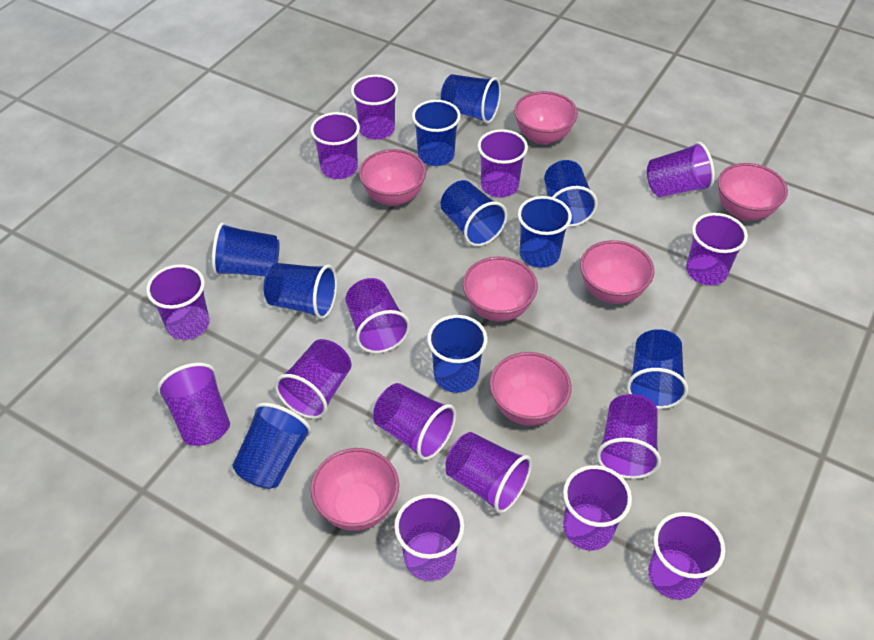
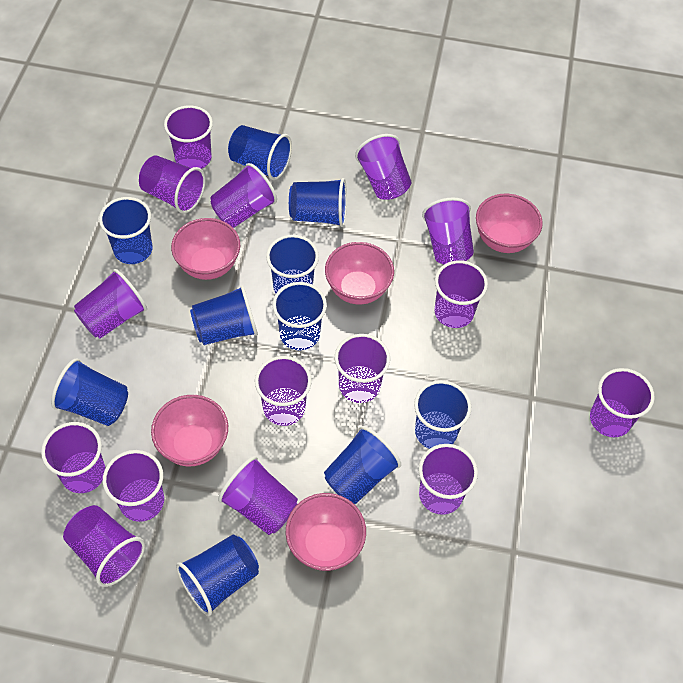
pink bowl: 7 -> 5

